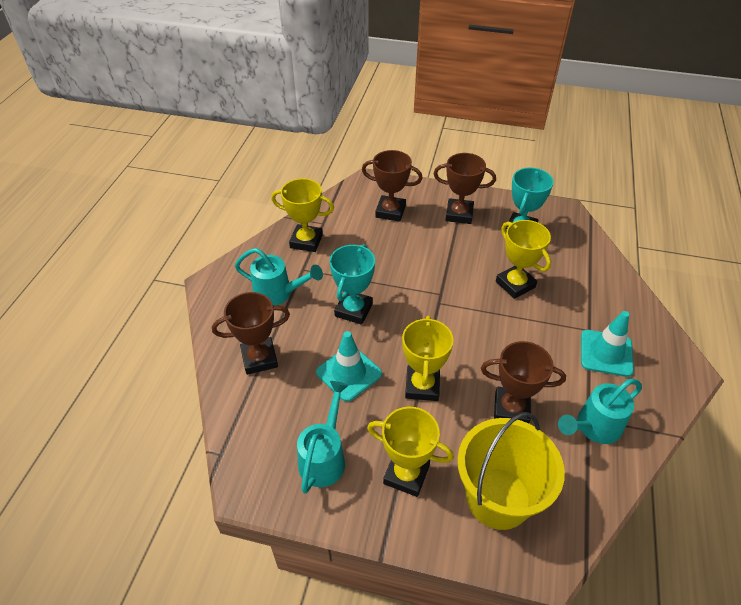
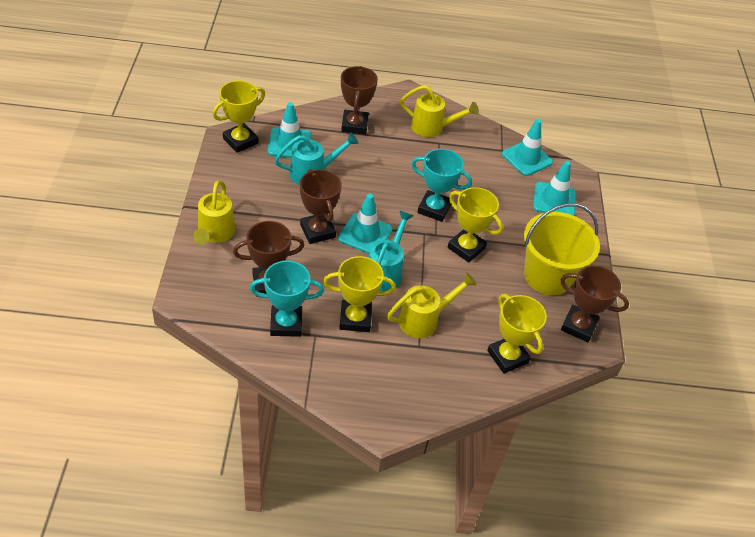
turquoise traffic cone: 2 -> 4
turquoise watering can: 3 -> 2
yellow watering can: 0 -> 3

